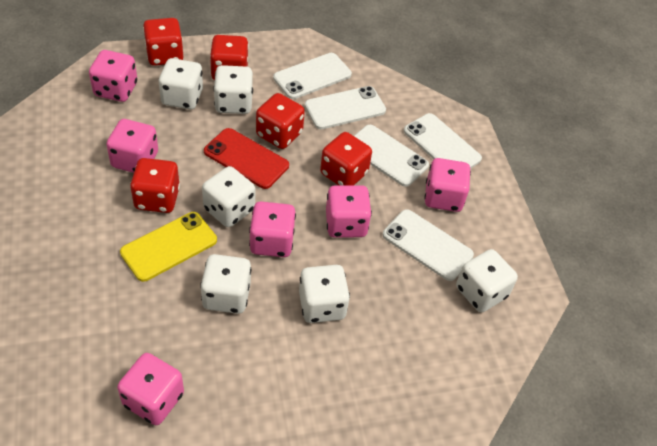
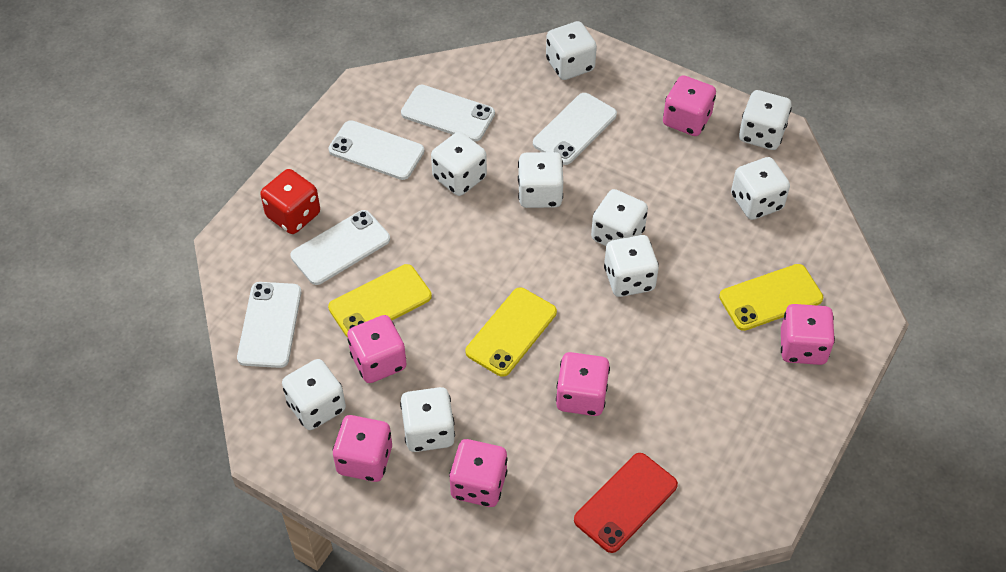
red dice: 5 -> 1
white dice: 6 -> 9
yellow phone: 1 -> 3

